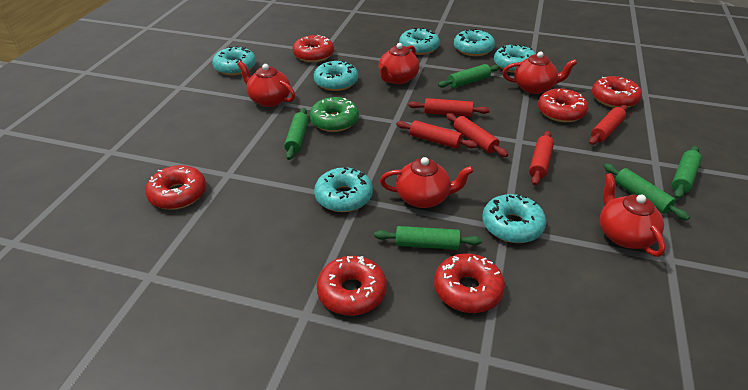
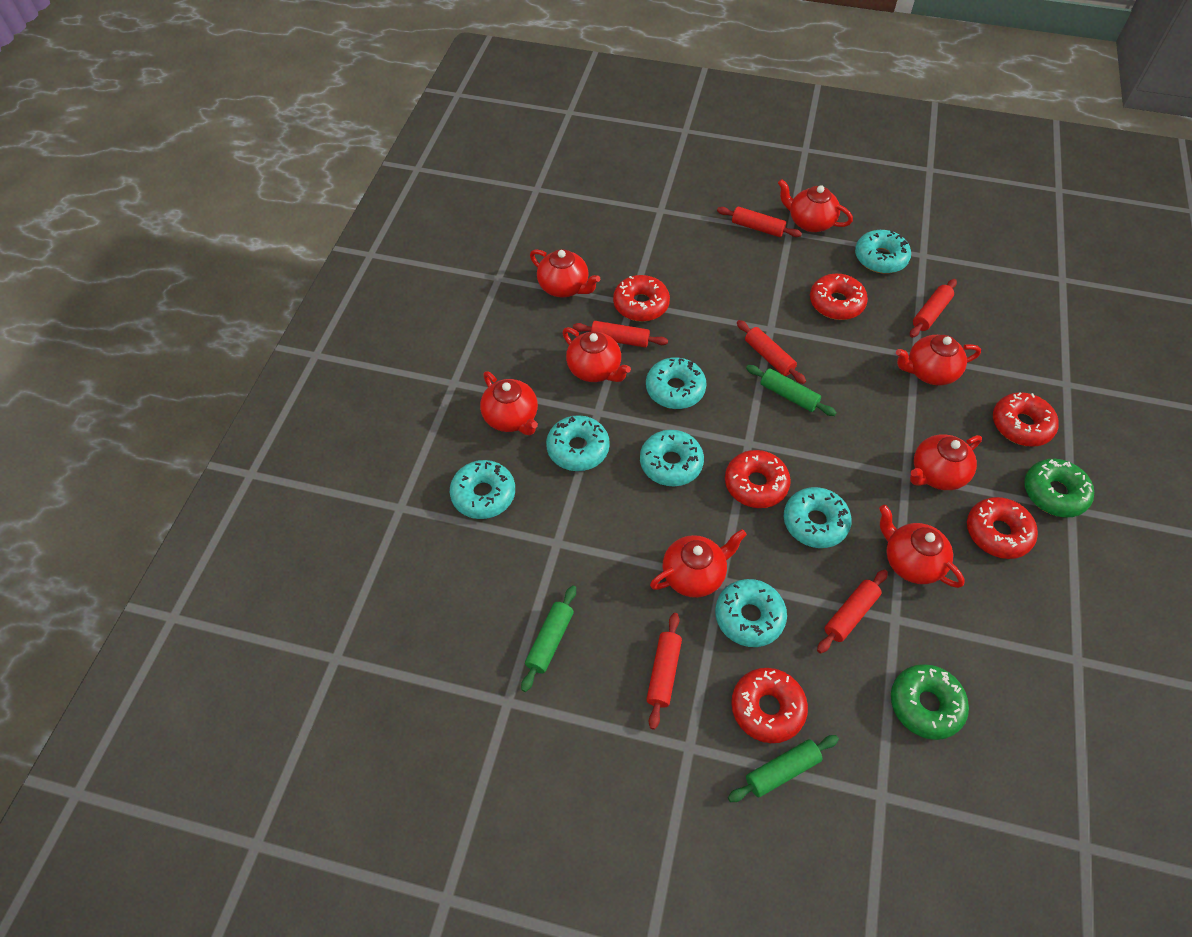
green donut: 1 -> 2
green rolling pin: 5 -> 3
red rolling pin: 5 -> 6
red teapot: 5 -> 8

